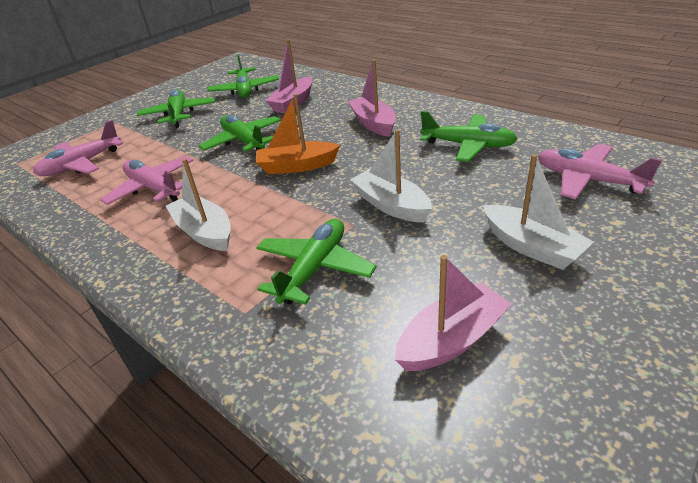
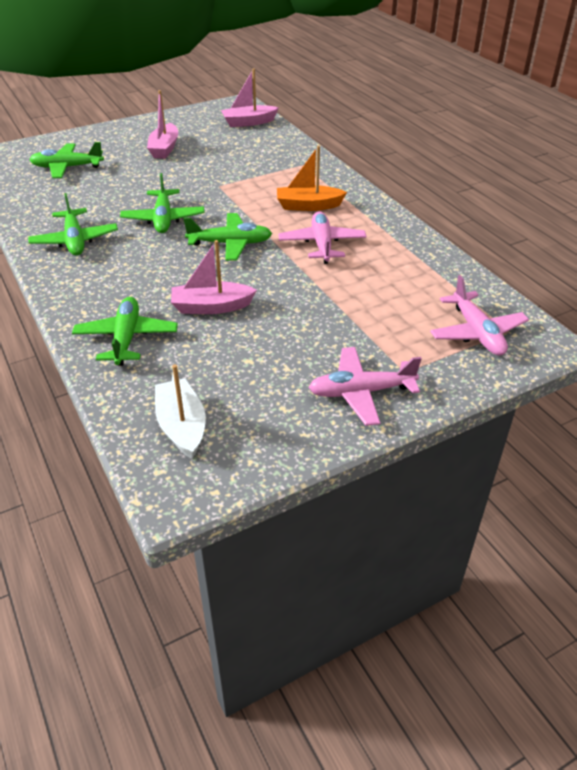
white boat: 3 -> 1

